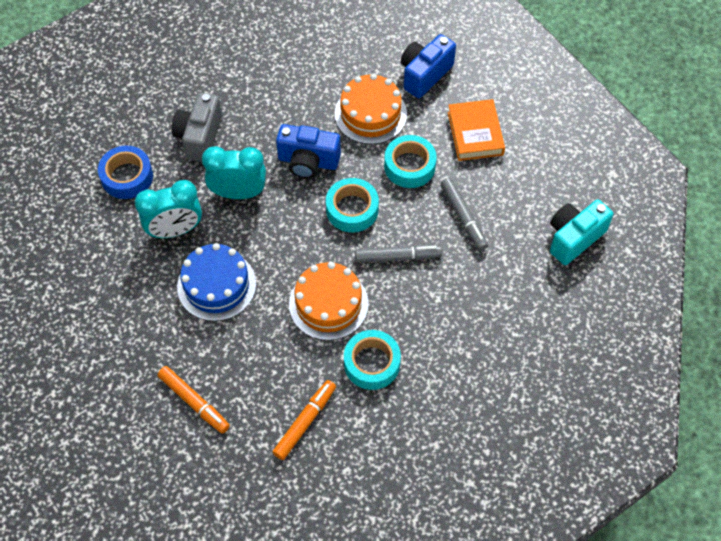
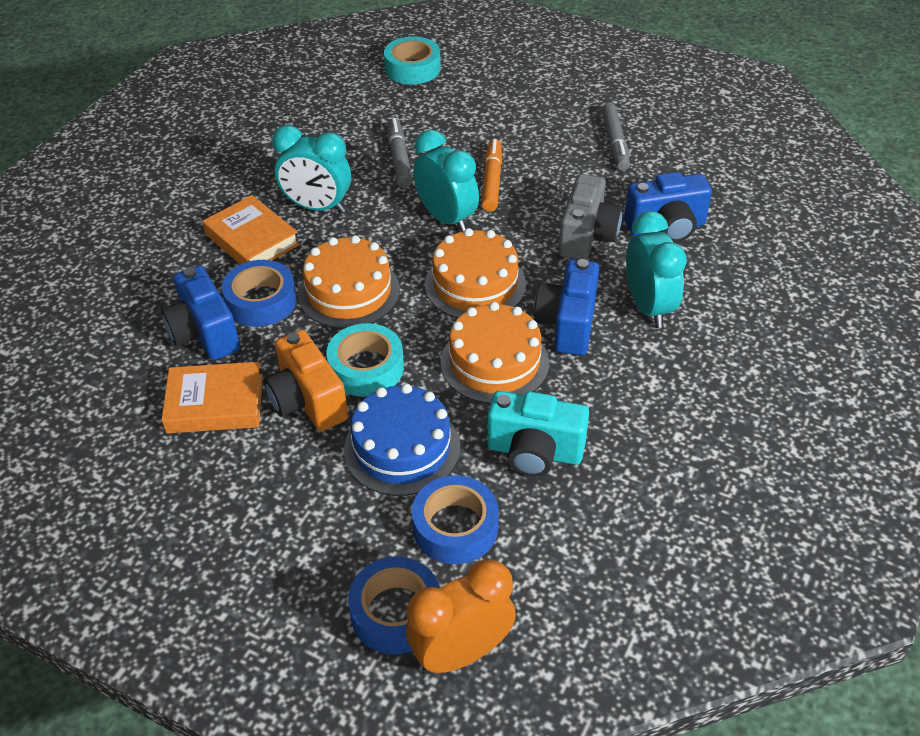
blue camera: 2 -> 3
blue tape: 1 -> 3
orange book: 1 -> 2
orange cake: 2 -> 3
orange camera: 0 -> 1
orange clock: 0 -> 1
orange marker: 2 -> 1
turquoise clock: 2 -> 3
turquoise tape: 3 -> 2

